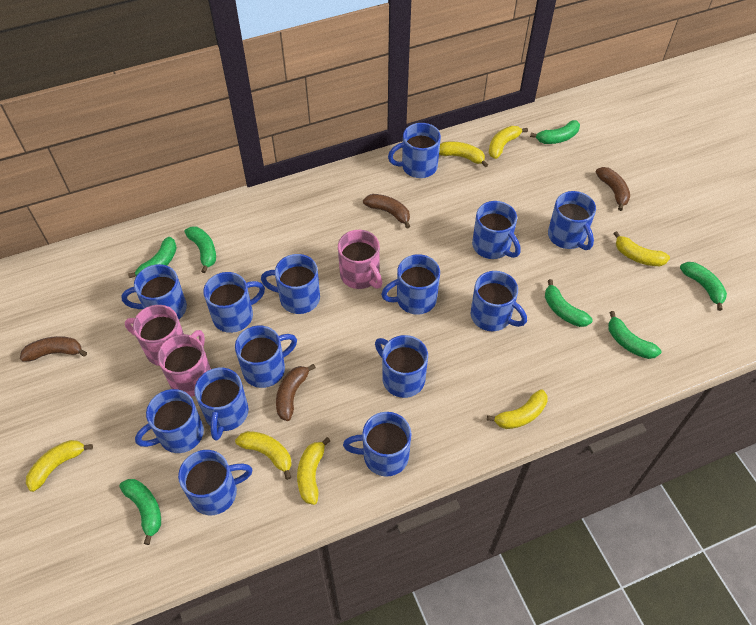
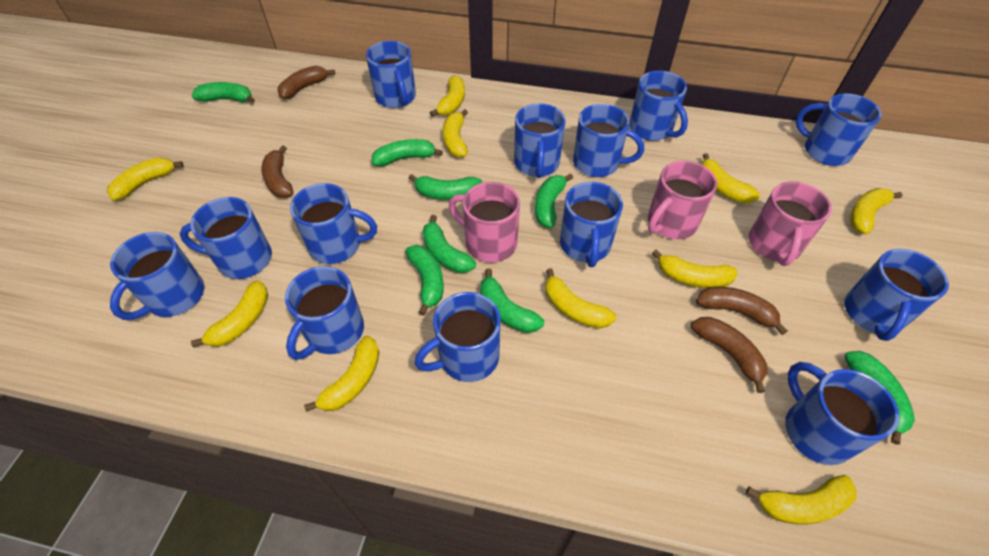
blue mug: 14 -> 13
green banana: 7 -> 8
yellow banana: 7 -> 10

